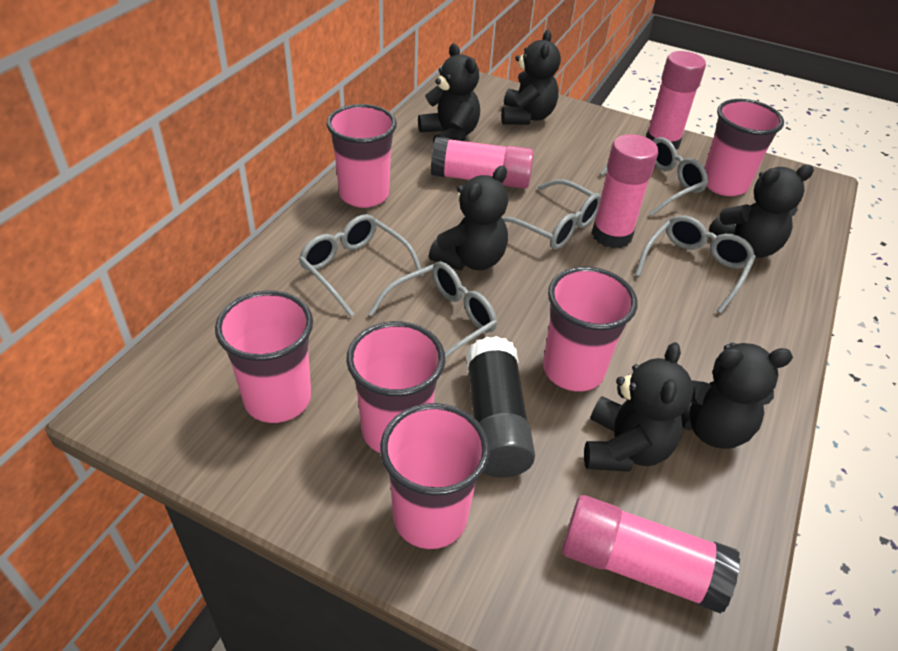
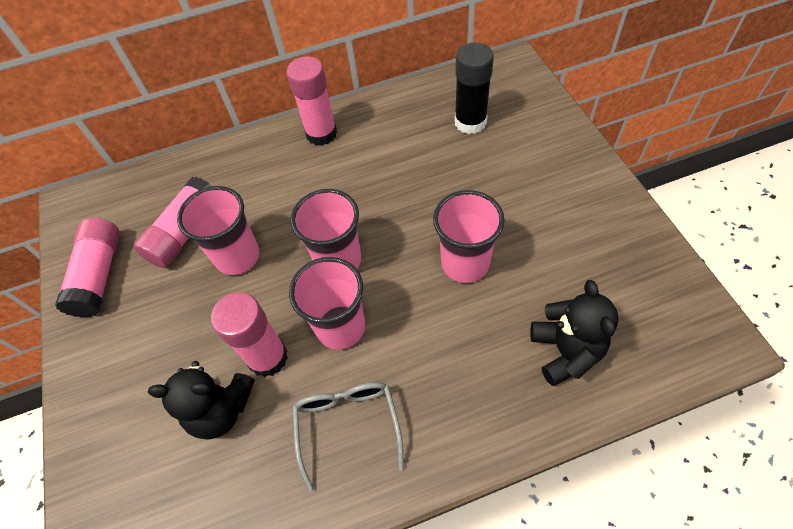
black teddy bear: 6 -> 2
grey glasses: 5 -> 1
pink cup: 6 -> 4

